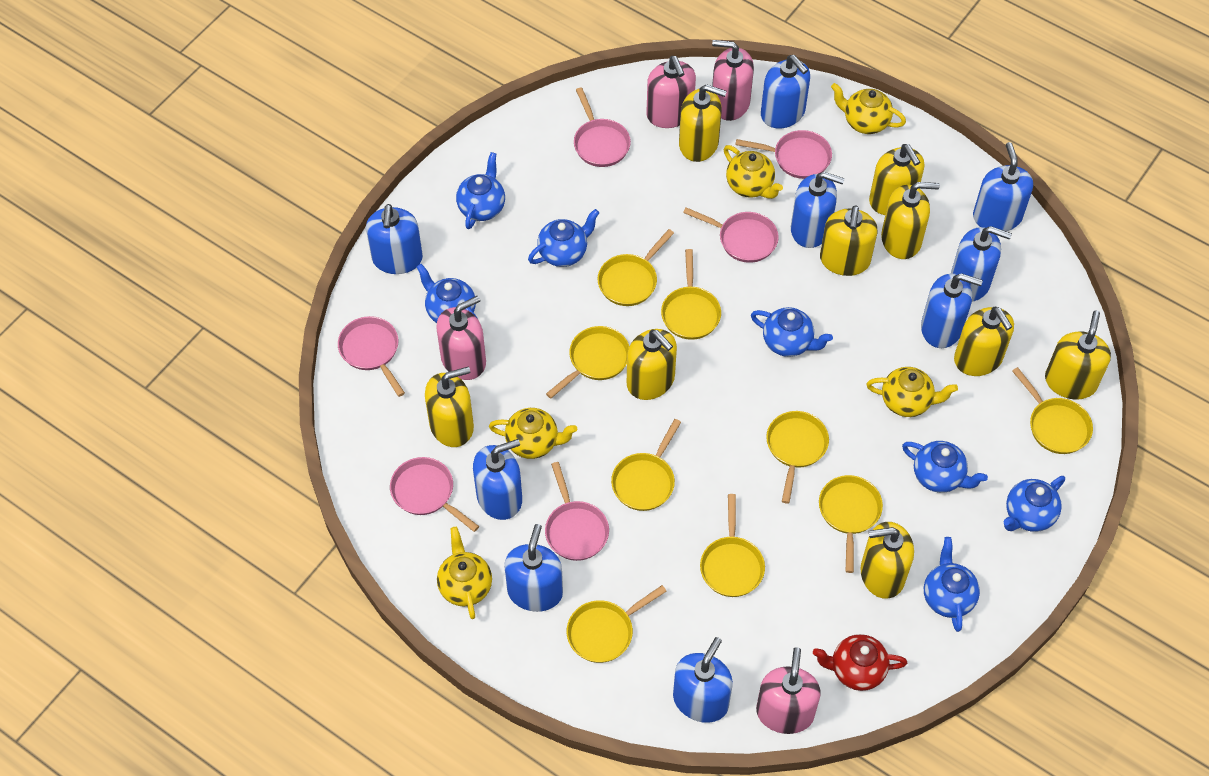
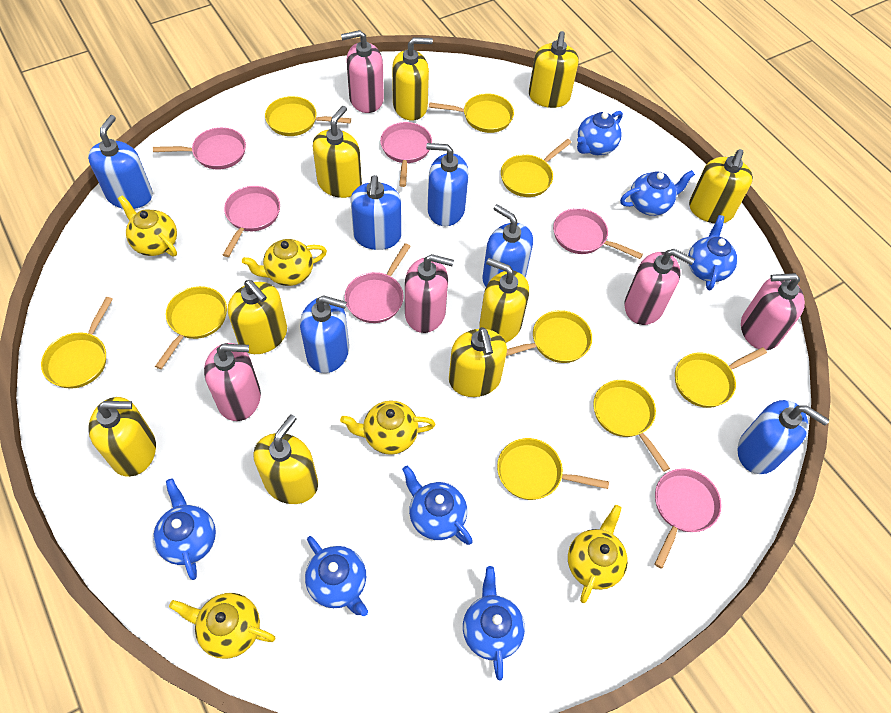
blue soap dispenser: 9 -> 6
pink soap dispenser: 4 -> 5
red teapot: 1 -> 0

